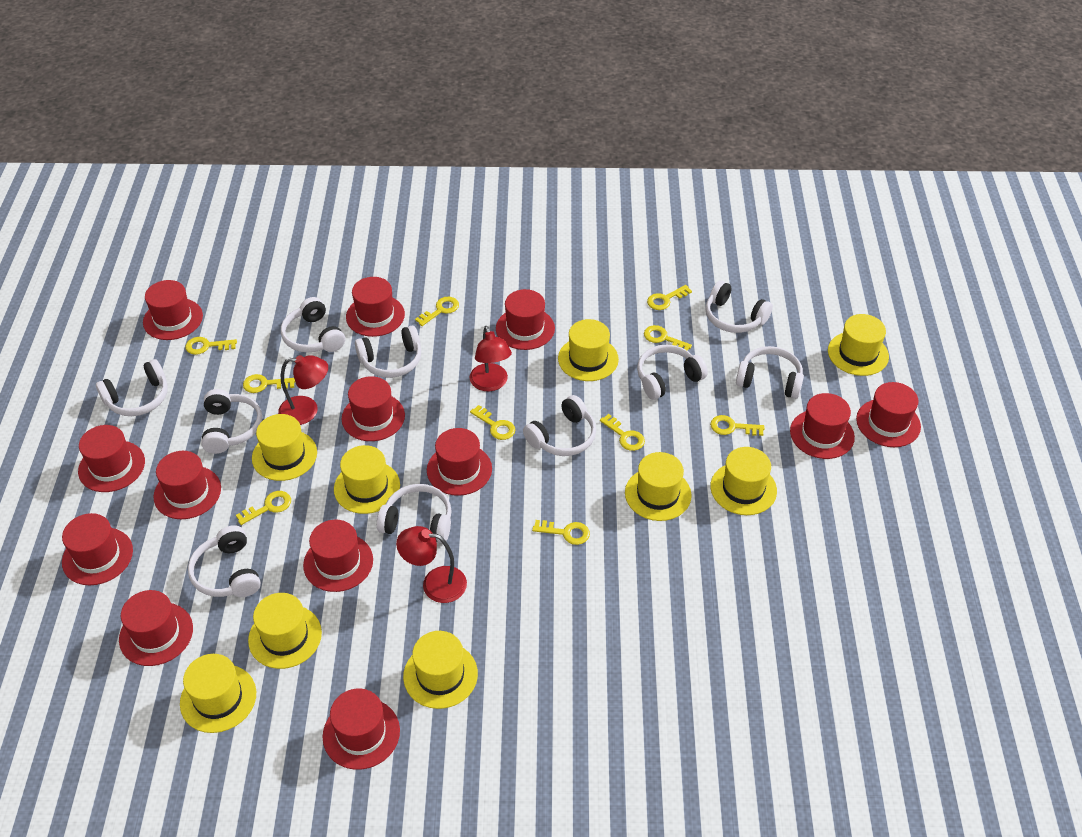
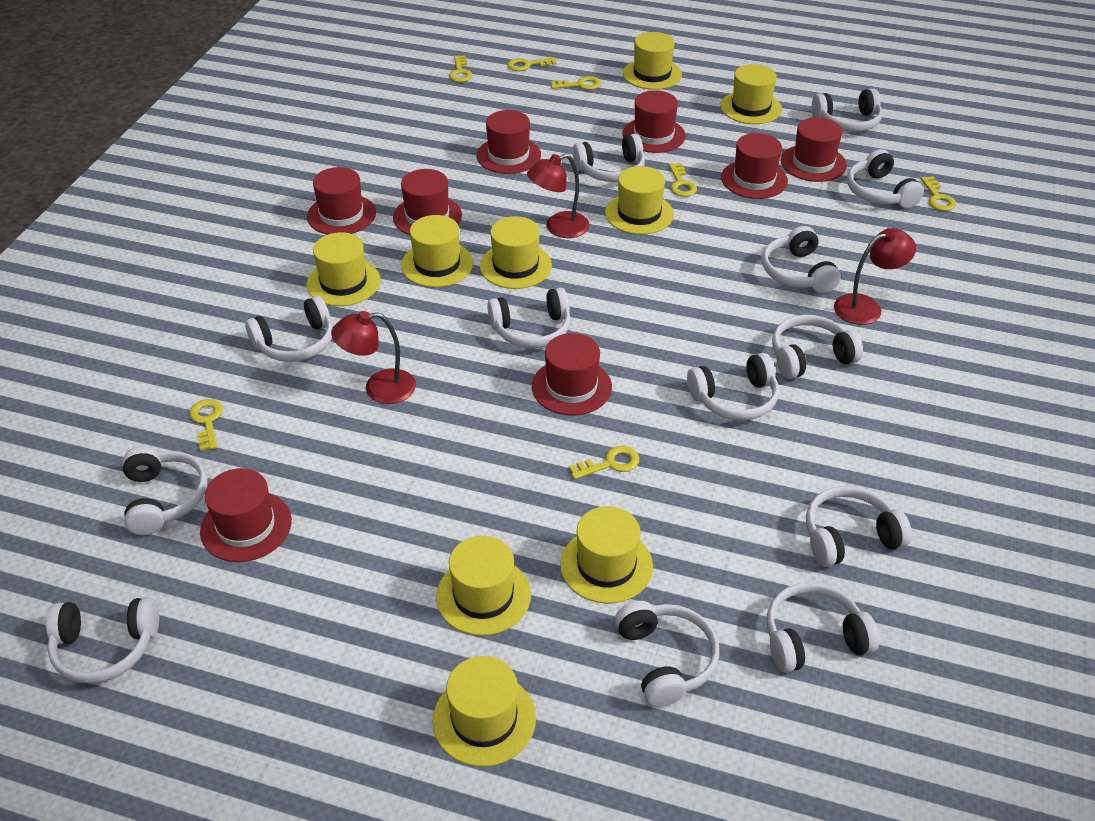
red hat: 13 -> 8
white headphones: 10 -> 13
yellow key: 10 -> 7

